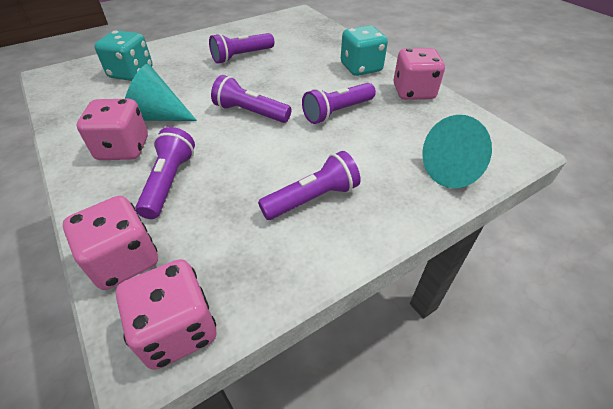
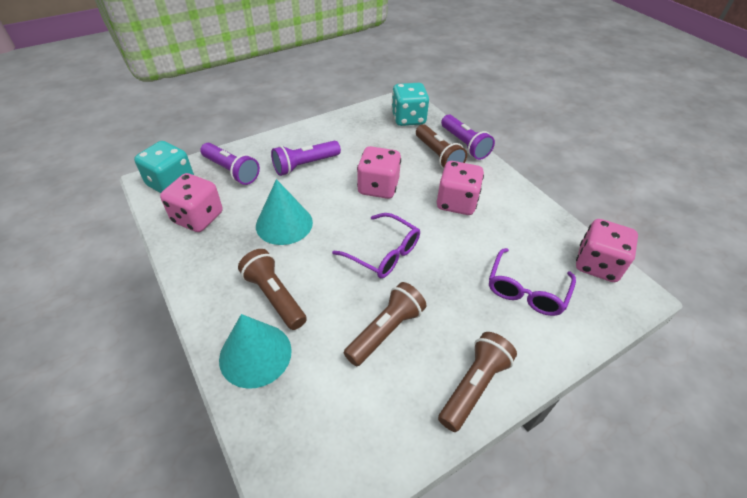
brown flashlight: 0 -> 4
purple flashlight: 5 -> 3
purple glasses: 0 -> 2

